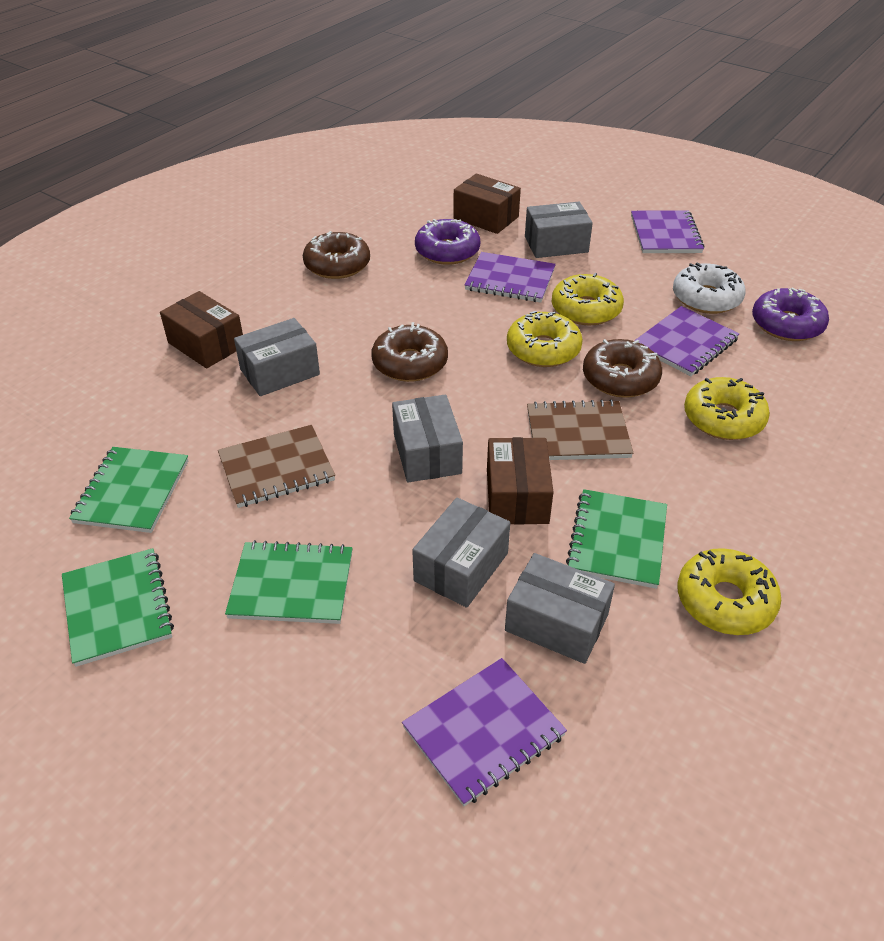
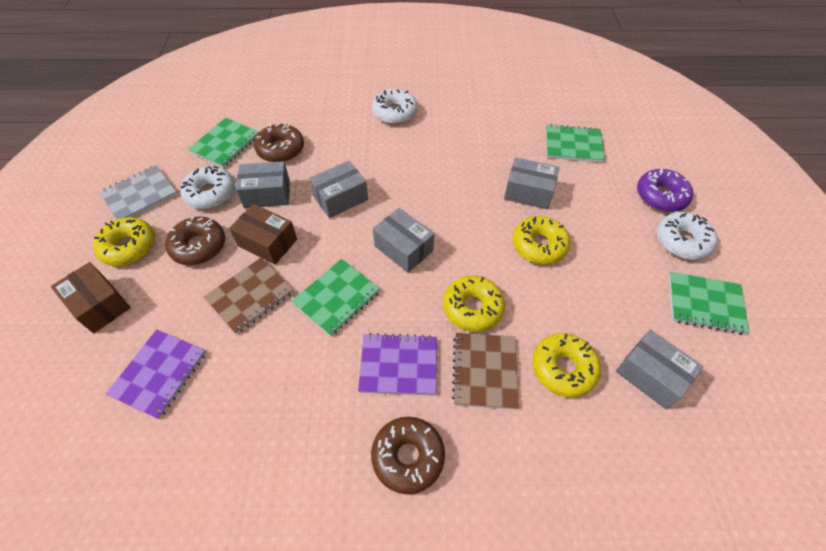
brown box: 3 -> 2
grey notebook: 0 -> 1
purple donut: 2 -> 1
purple notebook: 4 -> 2
white donut: 1 -> 3

